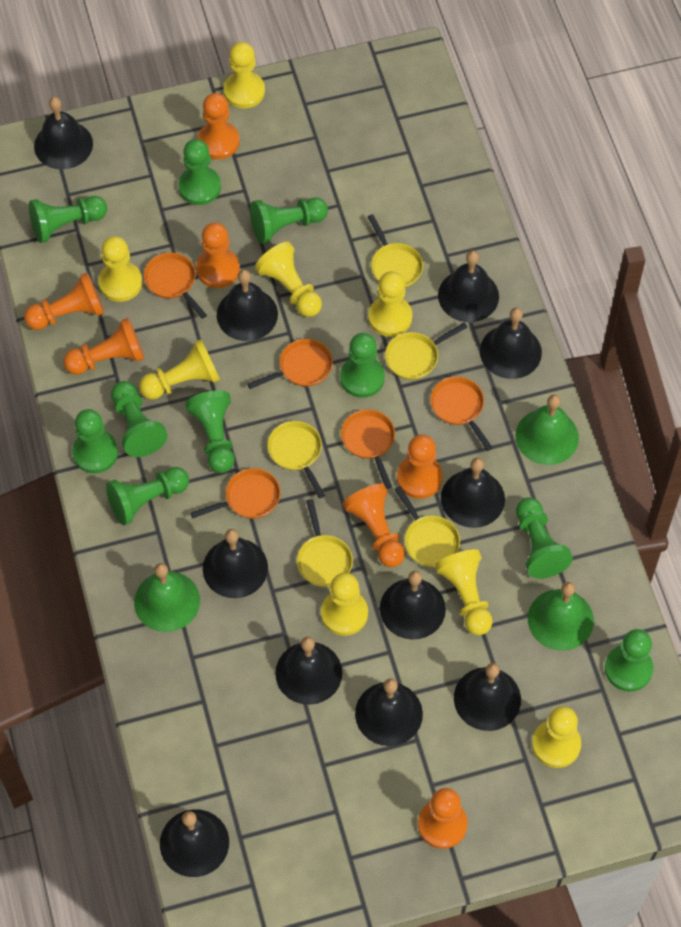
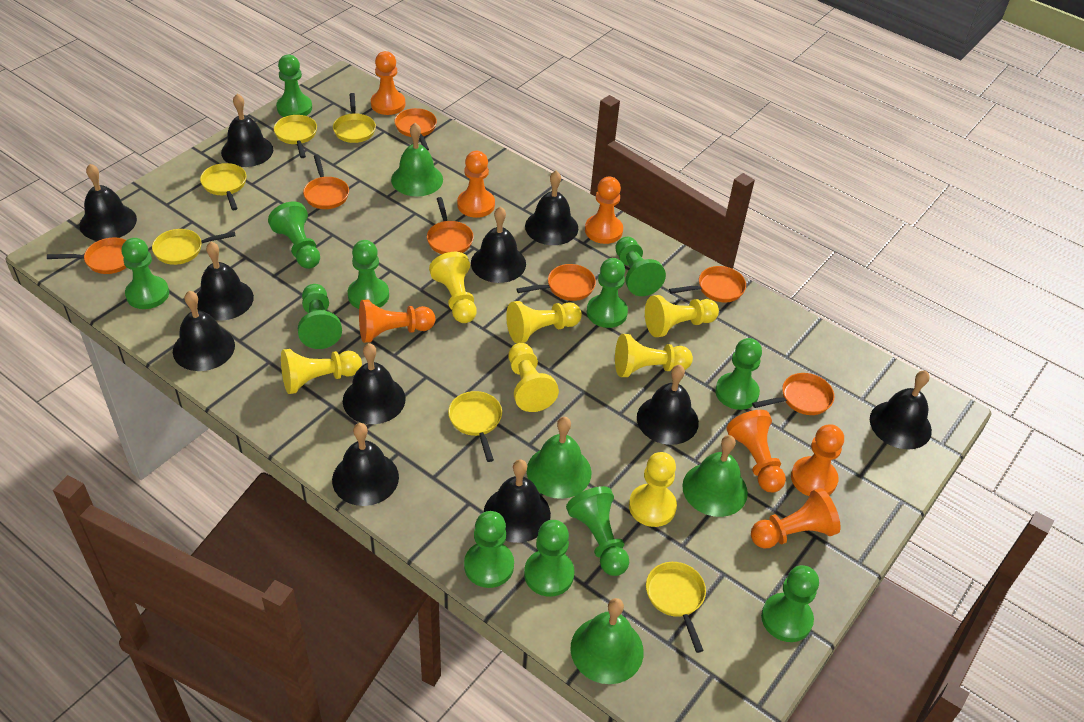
green bell: 3 -> 4
green pawn: 10 -> 12
orange pan: 5 -> 7
yellow pan: 5 -> 6
yellow pawn: 8 -> 7

